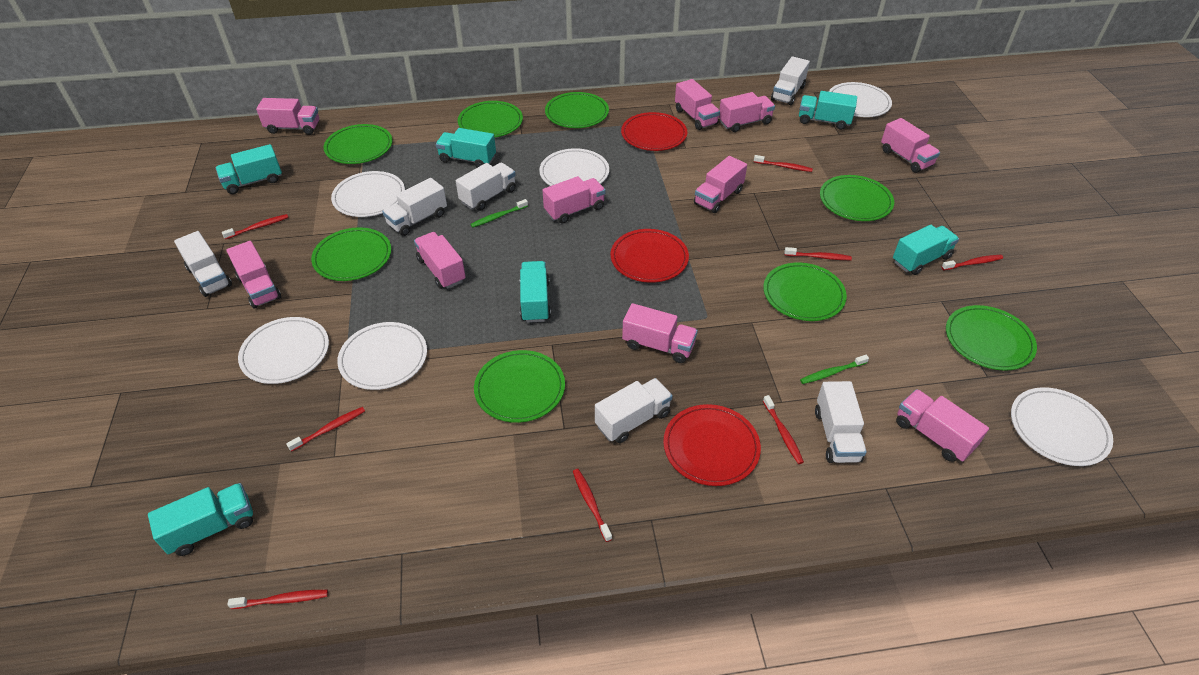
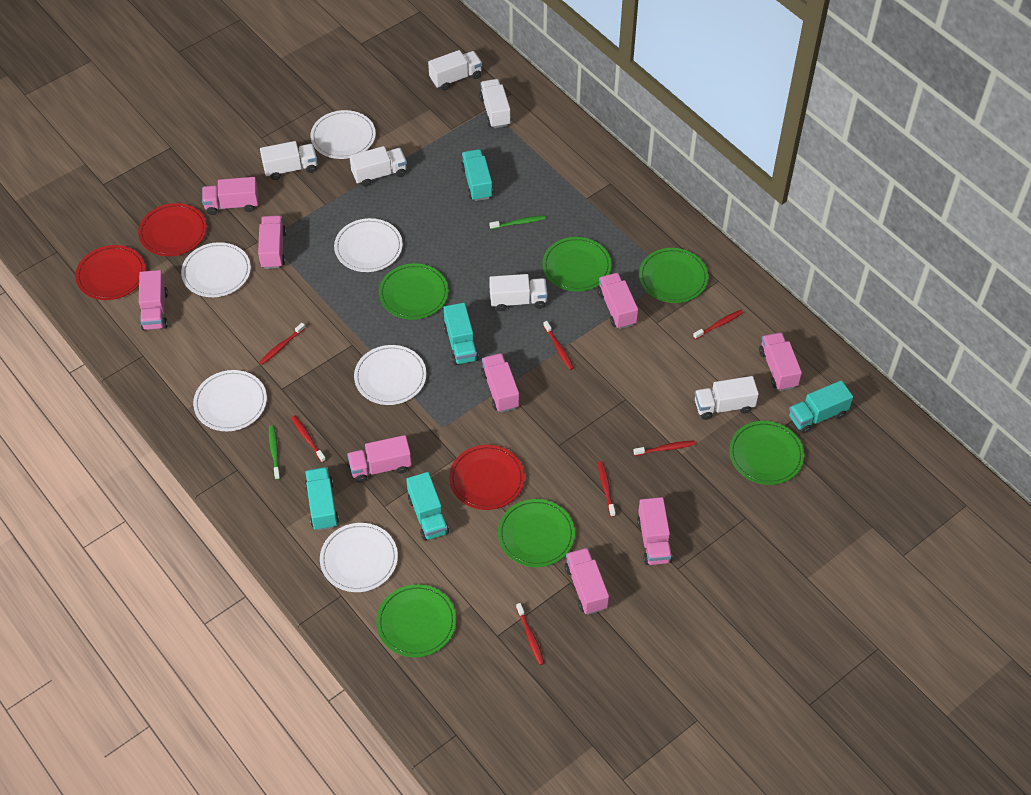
green plate: 8 -> 6
pink truck: 10 -> 9
red toothbrush: 8 -> 7
turquoise truck: 6 -> 5

